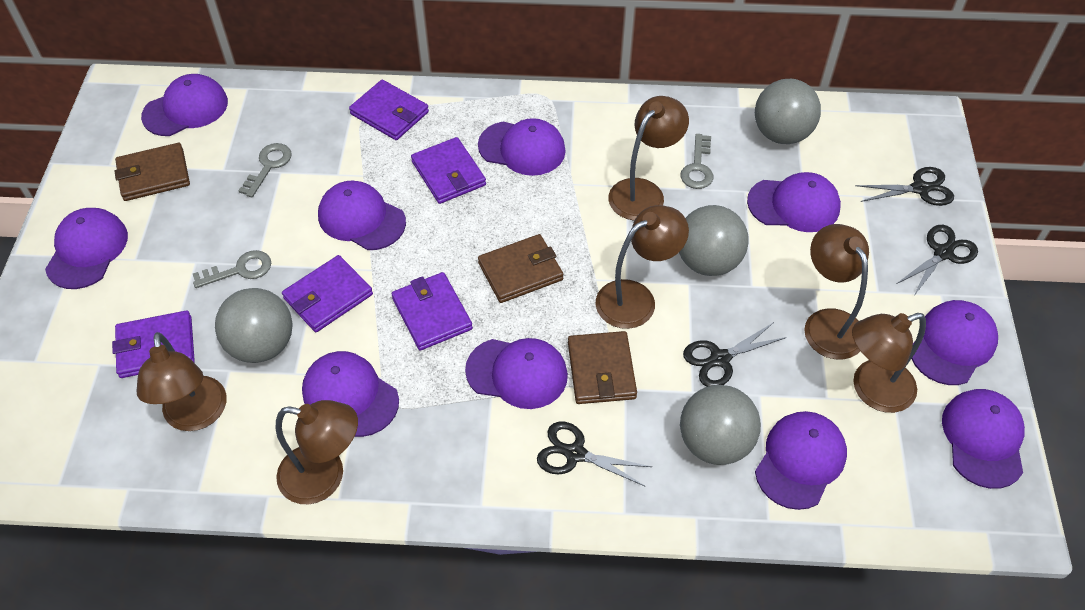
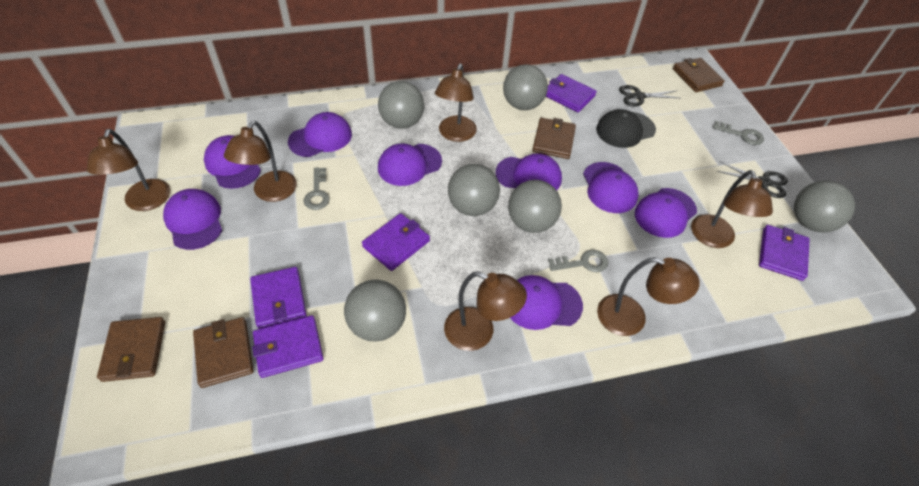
black cap: 0 -> 1
black scissors: 4 -> 2
brown wallet: 3 -> 4
grey ball: 4 -> 6
purple cap: 10 -> 8

